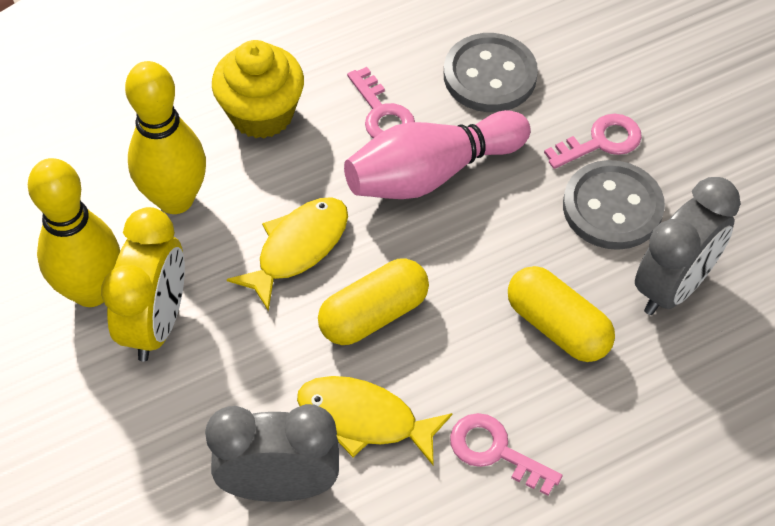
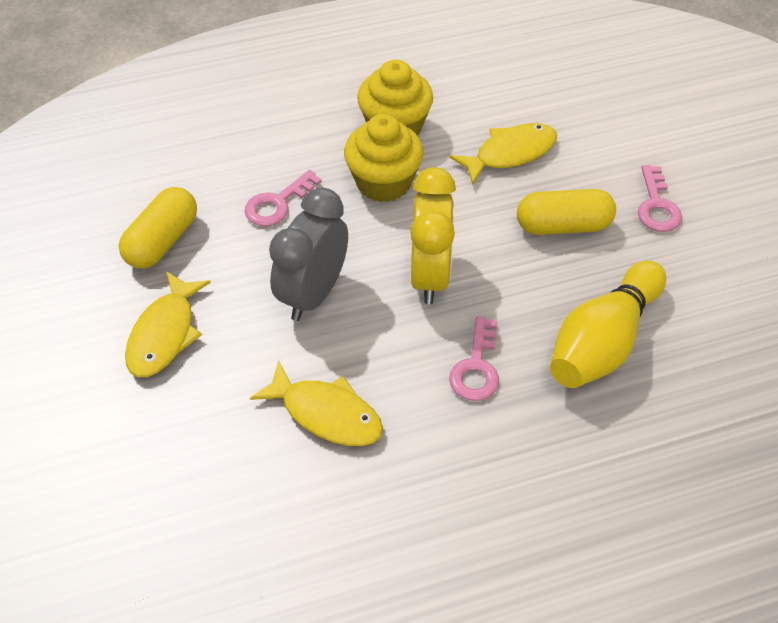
grey button: 2 -> 0
grey clock: 2 -> 1
pink bowling pin: 1 -> 0
yellow bowling pin: 2 -> 1
yellow cupcake: 1 -> 2
yellow fish: 2 -> 3

